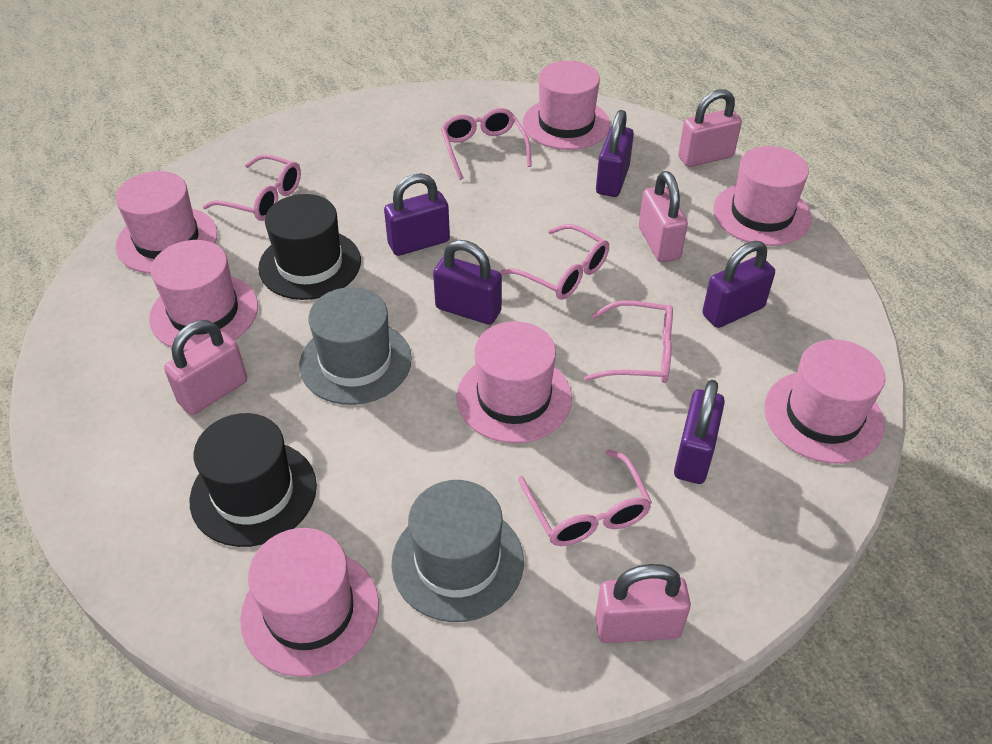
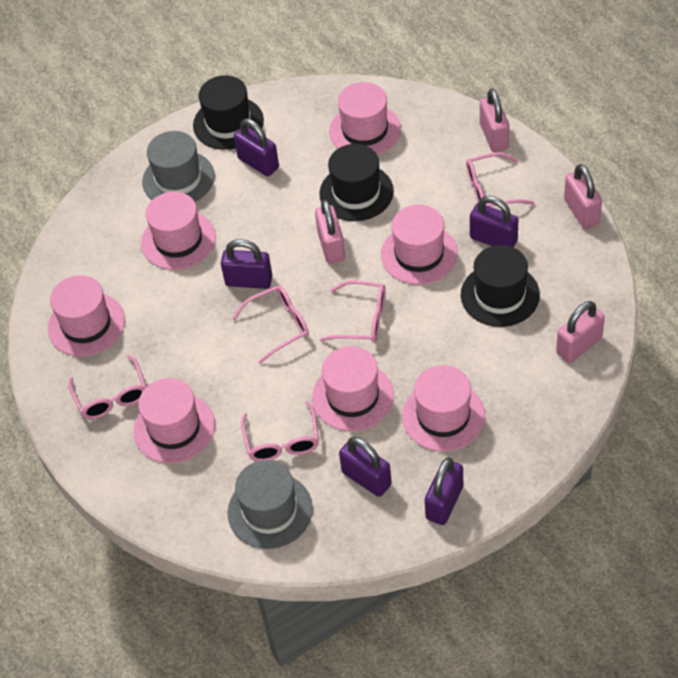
black hat: 2 -> 3

